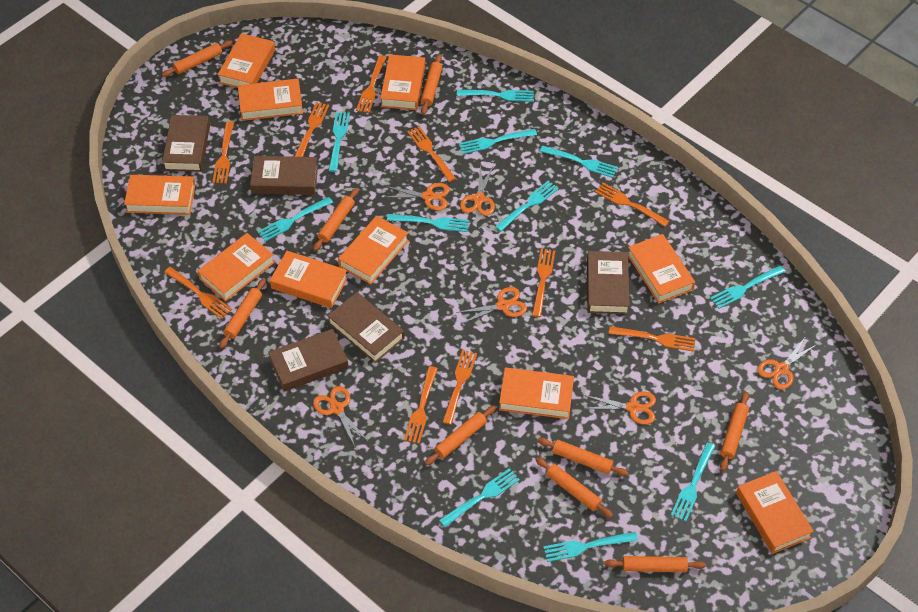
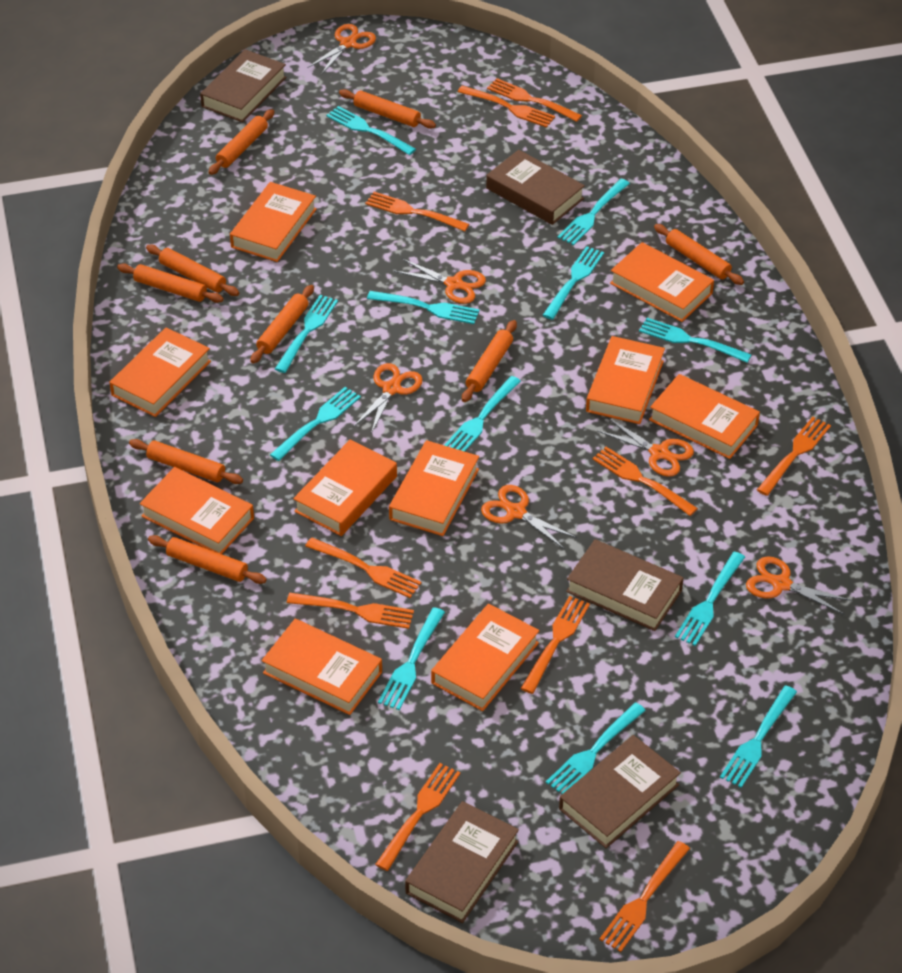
turquoise fork: 11 -> 12

